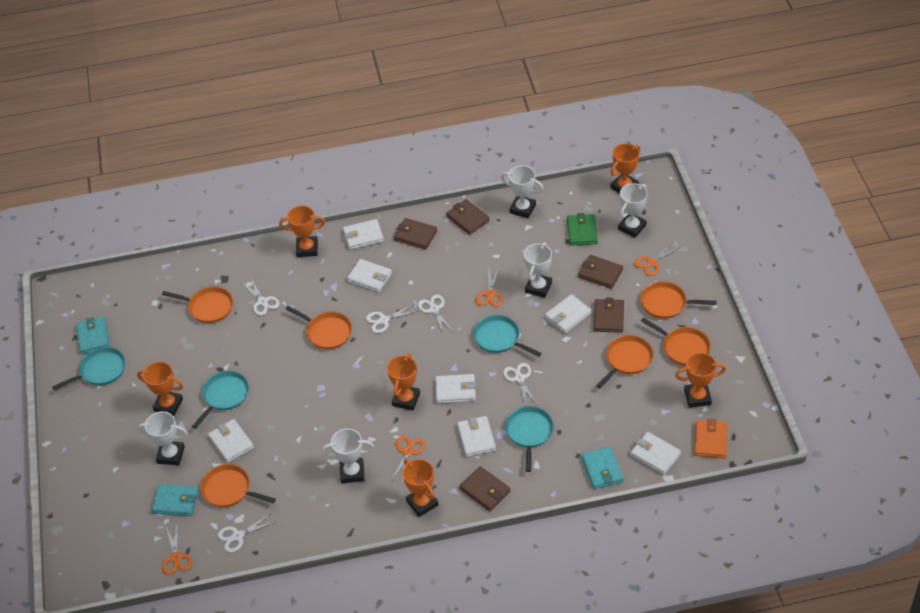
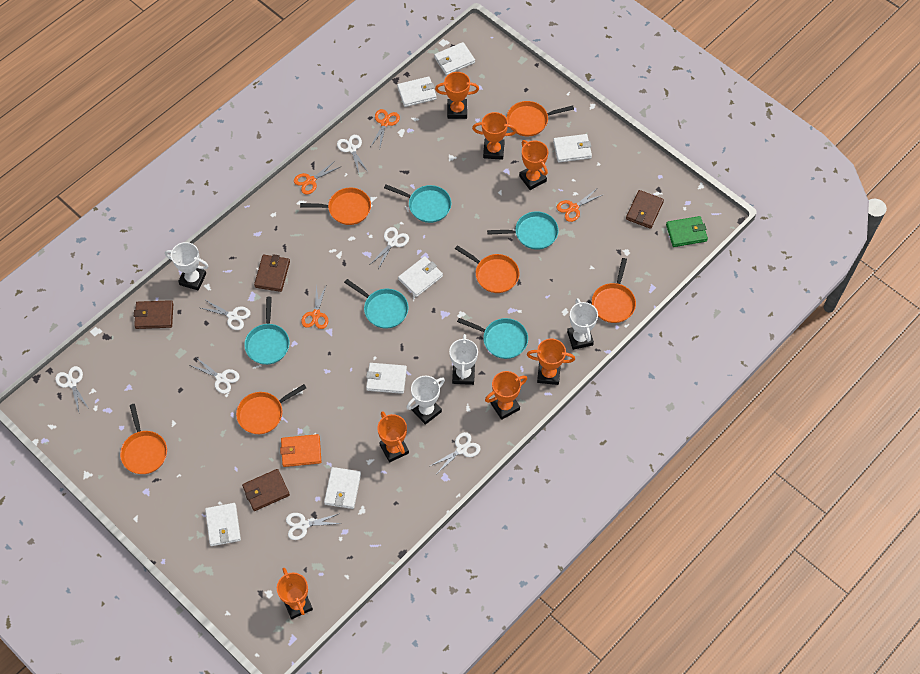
brown wallet: 5 -> 4
orange trophy: 6 -> 7
turquoise pan: 4 -> 5
turquoise wallet: 3 -> 0
white scissors: 5 -> 7
white trophy: 5 -> 4

